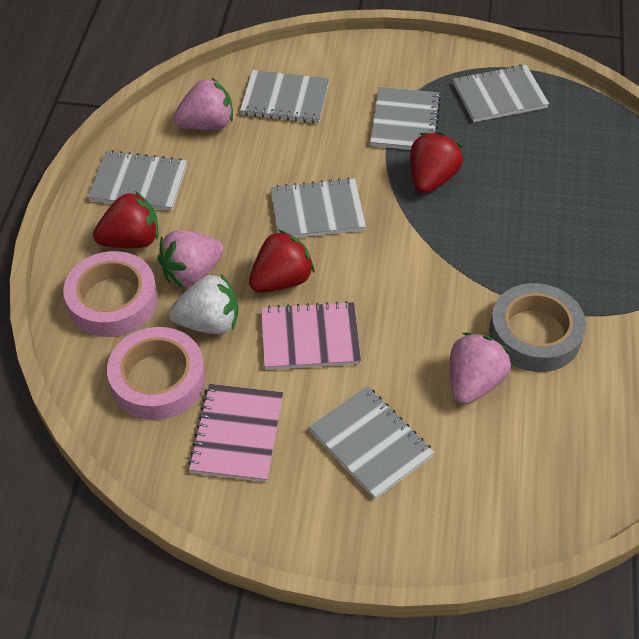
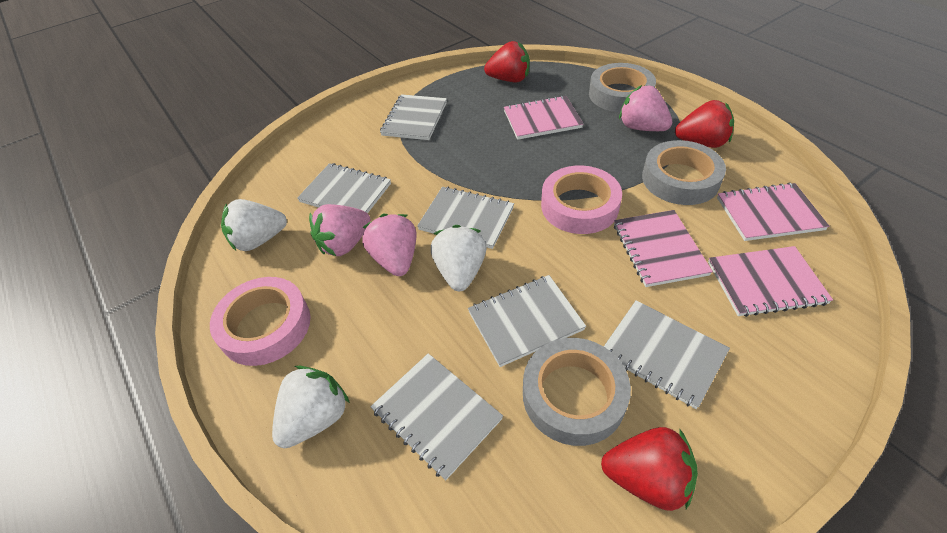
grey tape: 1 -> 3
pink notebook: 2 -> 4
white strawberry: 1 -> 3

